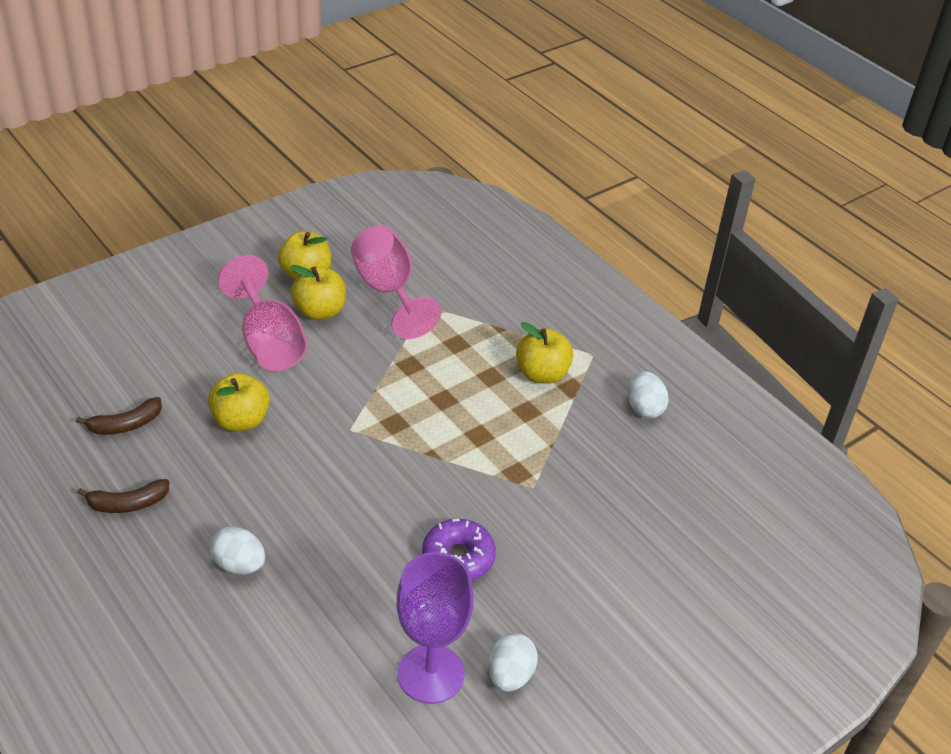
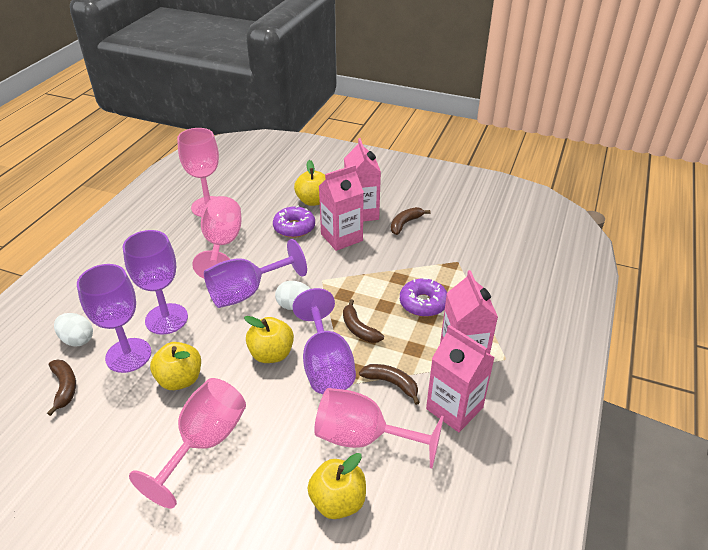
brown banana: 2 -> 4
pink carton: 0 -> 4
pink goblet: 2 -> 4
purple donut: 1 -> 2
purple goblet: 1 -> 4
white egg: 3 -> 2

